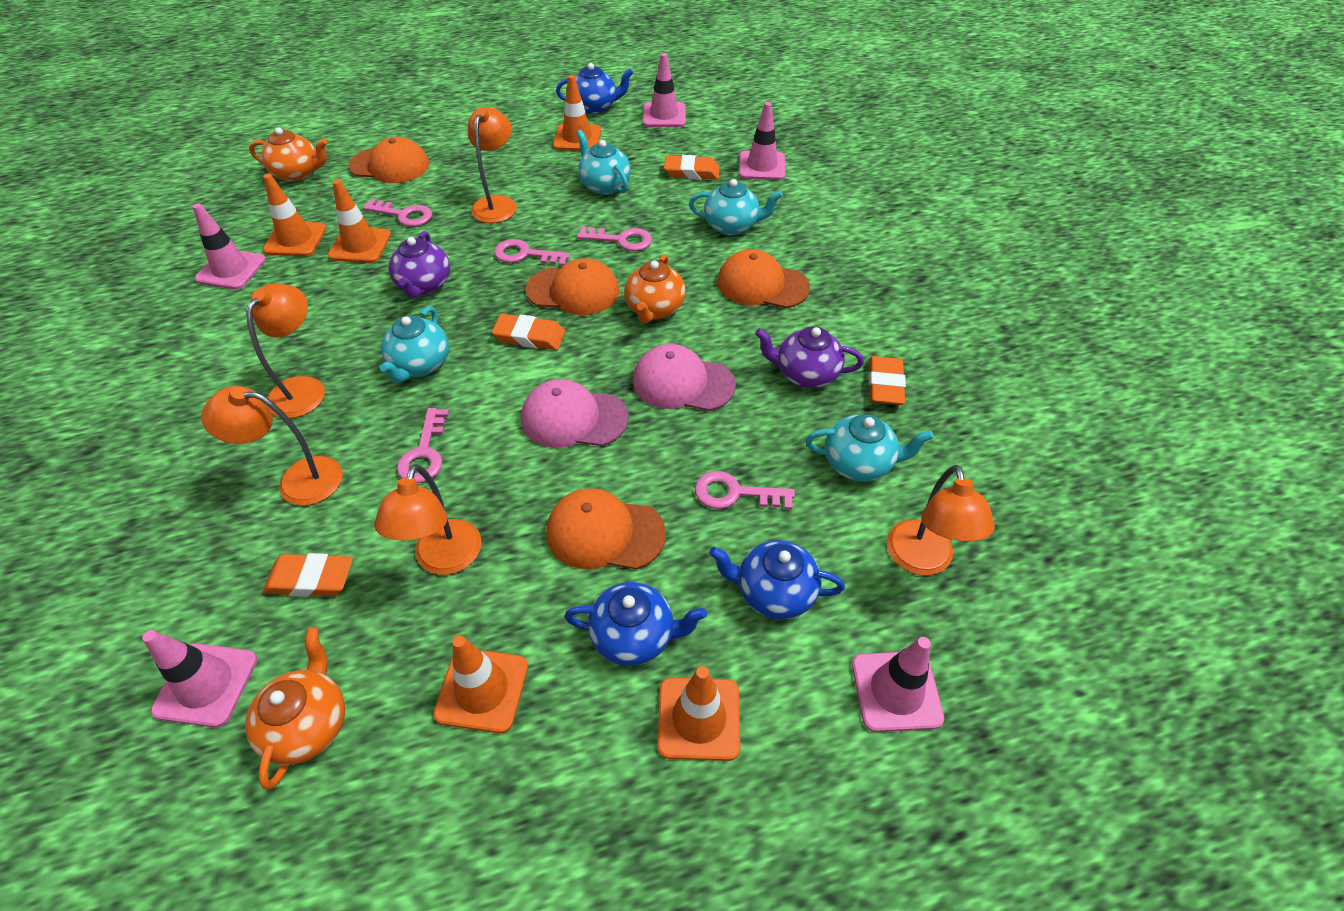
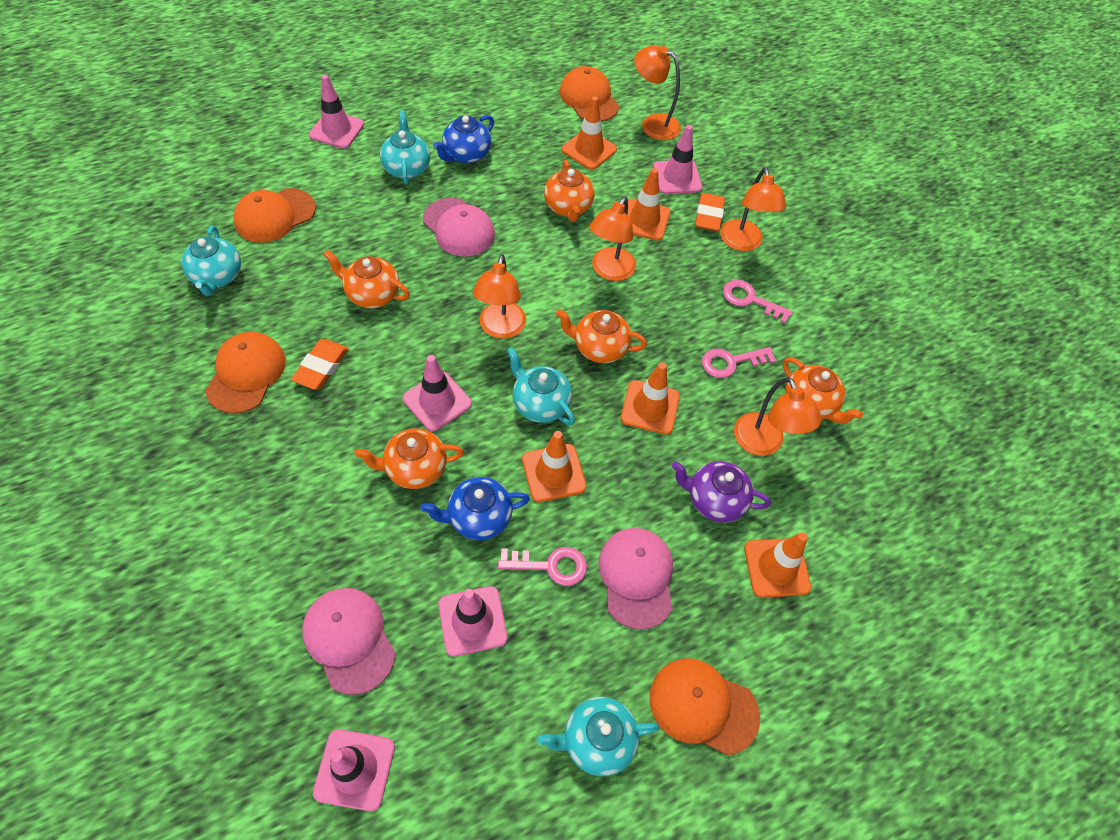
blue teapot: 3 -> 2
orange eraser: 4 -> 2
orange teapot: 3 -> 5
pink cap: 2 -> 3
pink key: 5 -> 3
purple teapot: 2 -> 1

